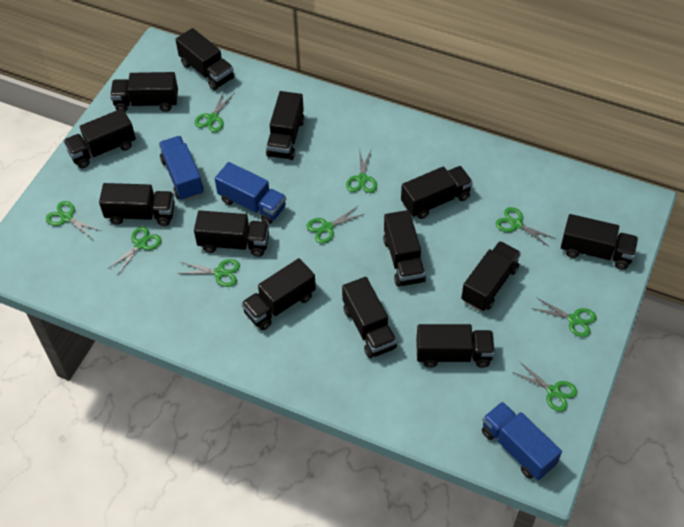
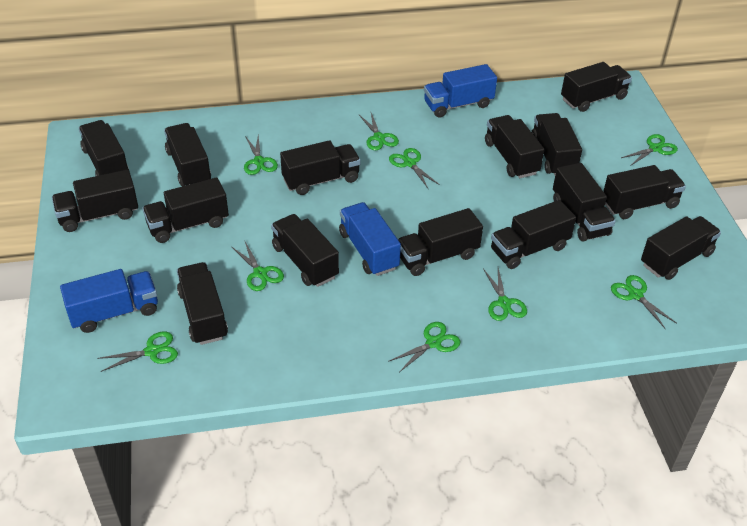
black truck: 13 -> 15

